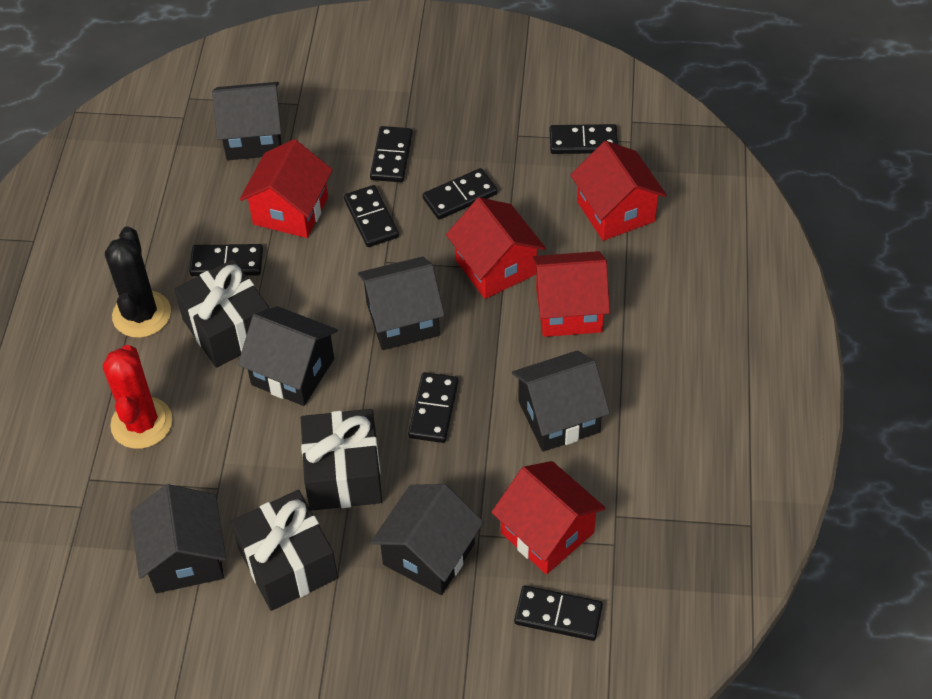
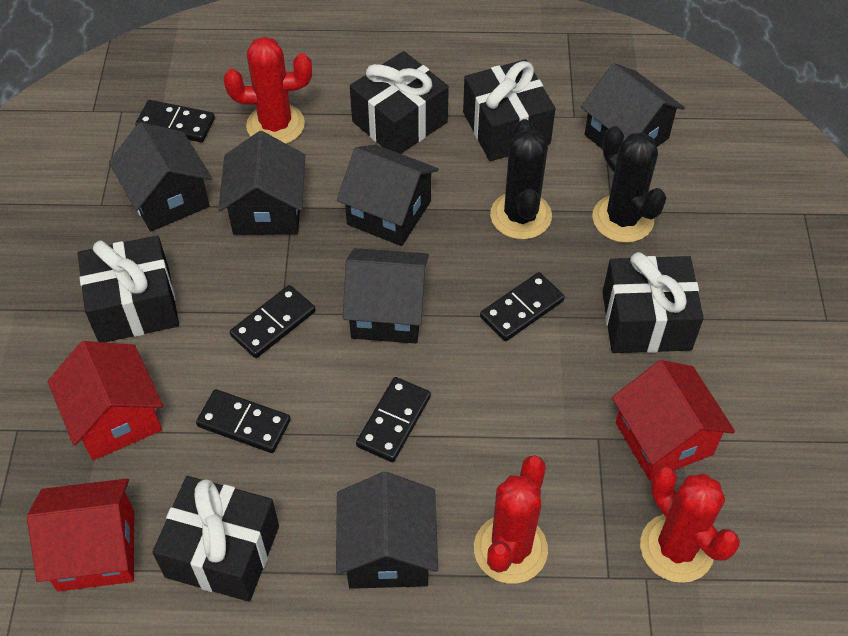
black cactus: 1 -> 2
black domino: 7 -> 5
black gift: 3 -> 5
red cactus: 1 -> 3
red house: 5 -> 3

